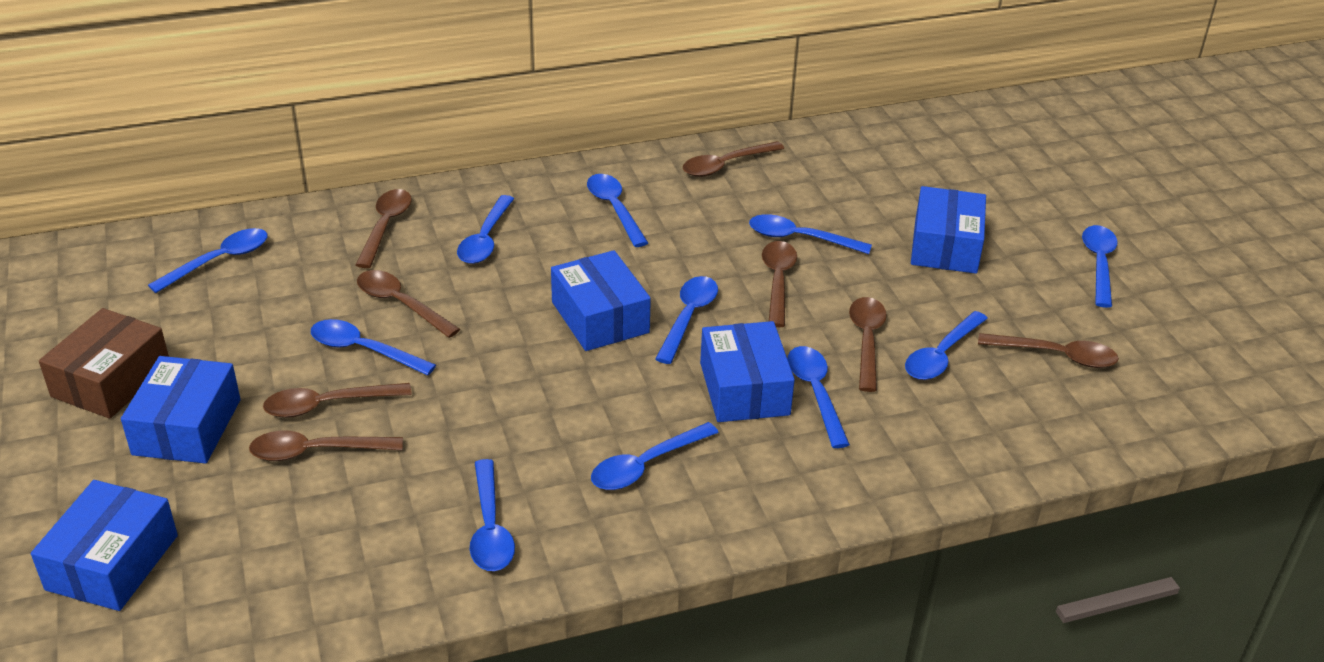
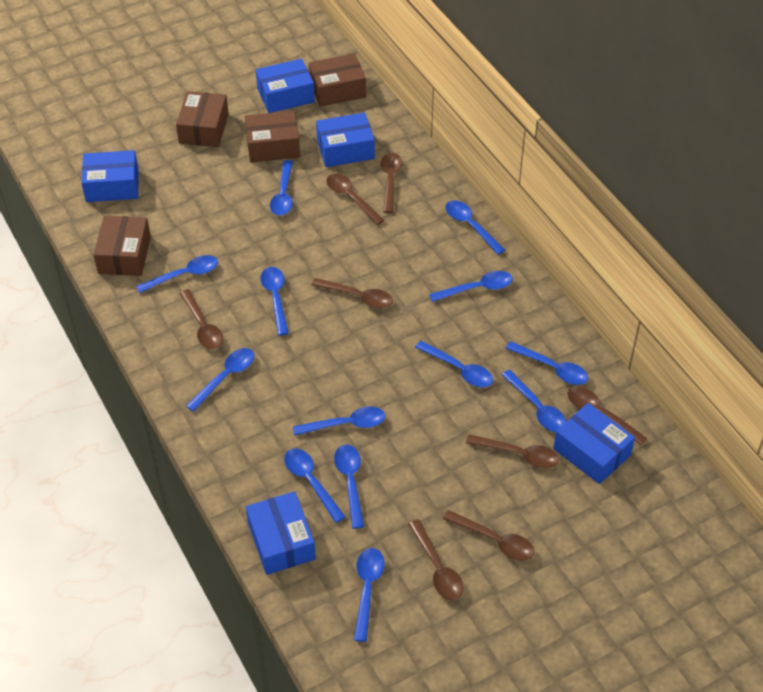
blue spoon: 11 -> 13
brown box: 1 -> 4

